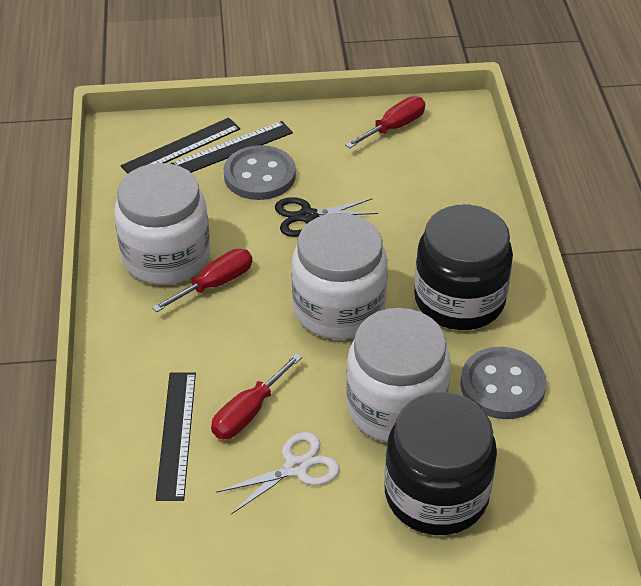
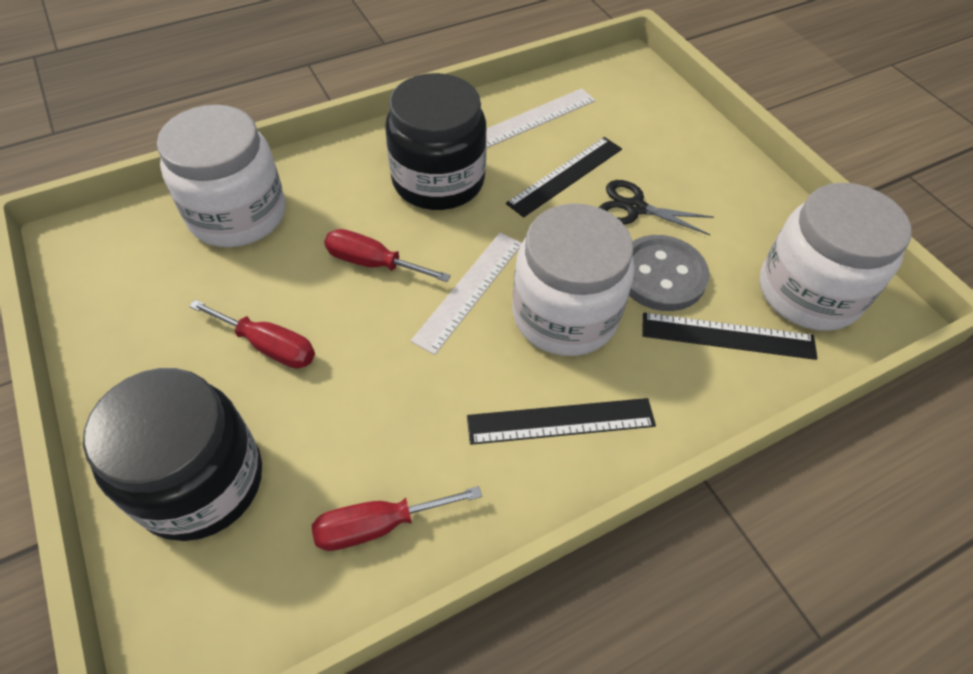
grey button: 2 -> 1
white ruler: 0 -> 2
white scissors: 1 -> 0

